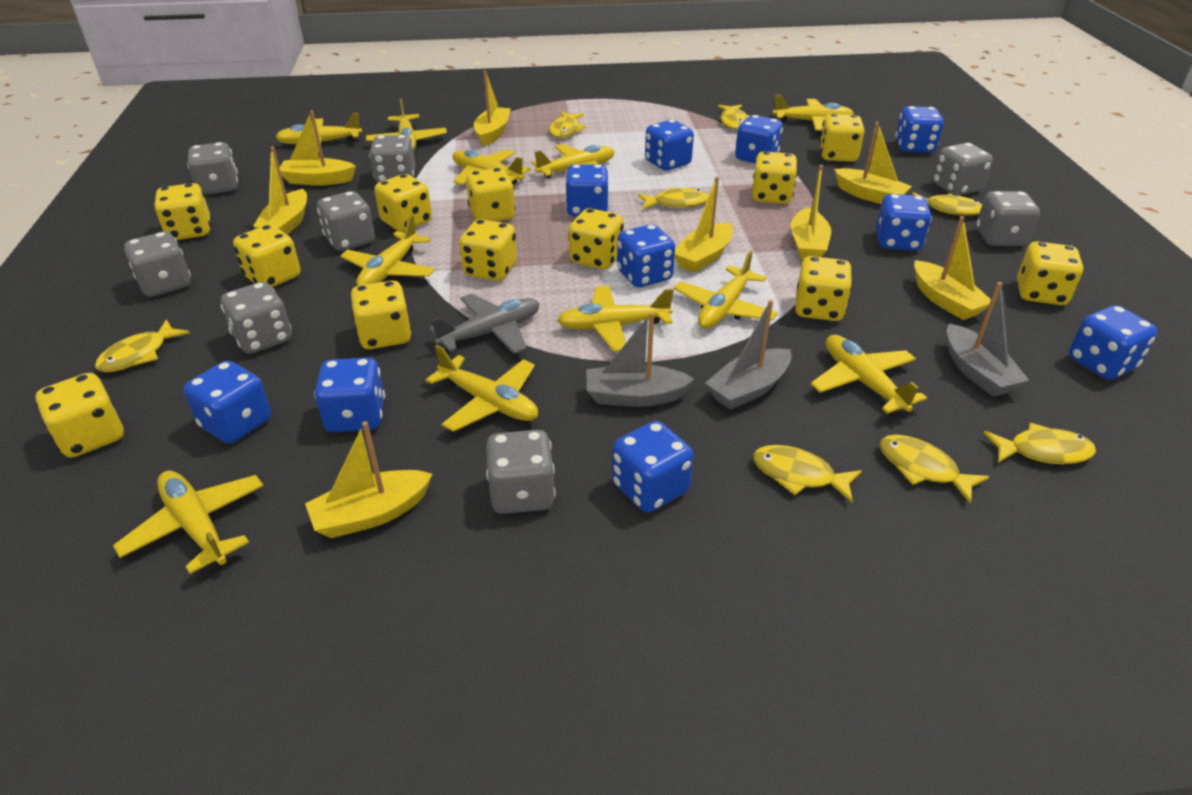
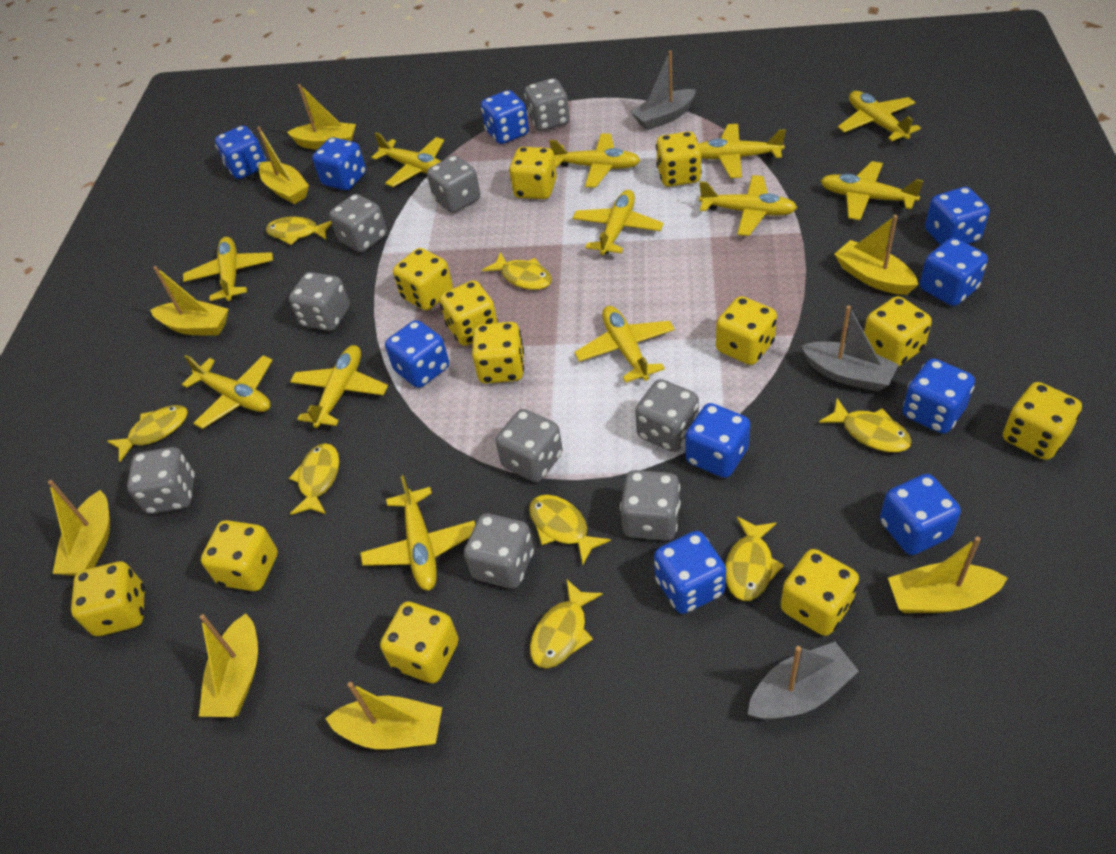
grey dice: 8 -> 9
grey plane: 1 -> 0
yellow plane: 11 -> 12

